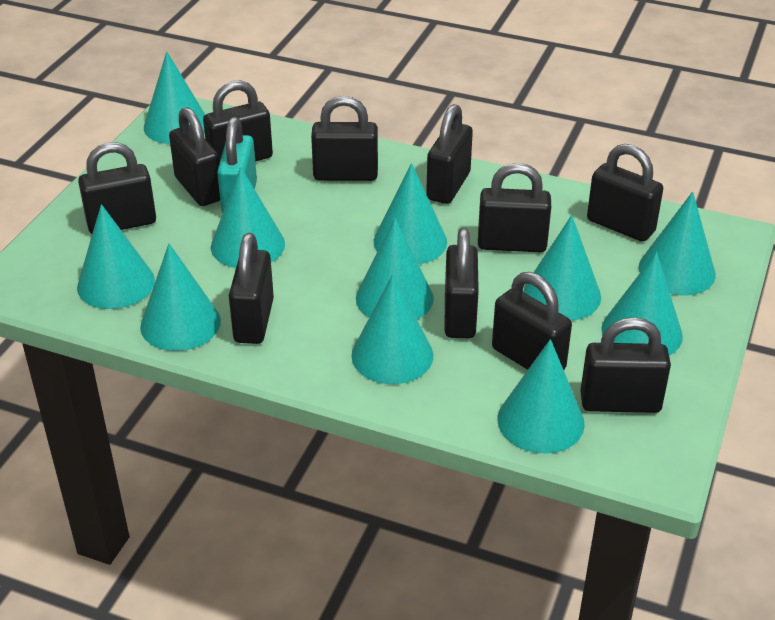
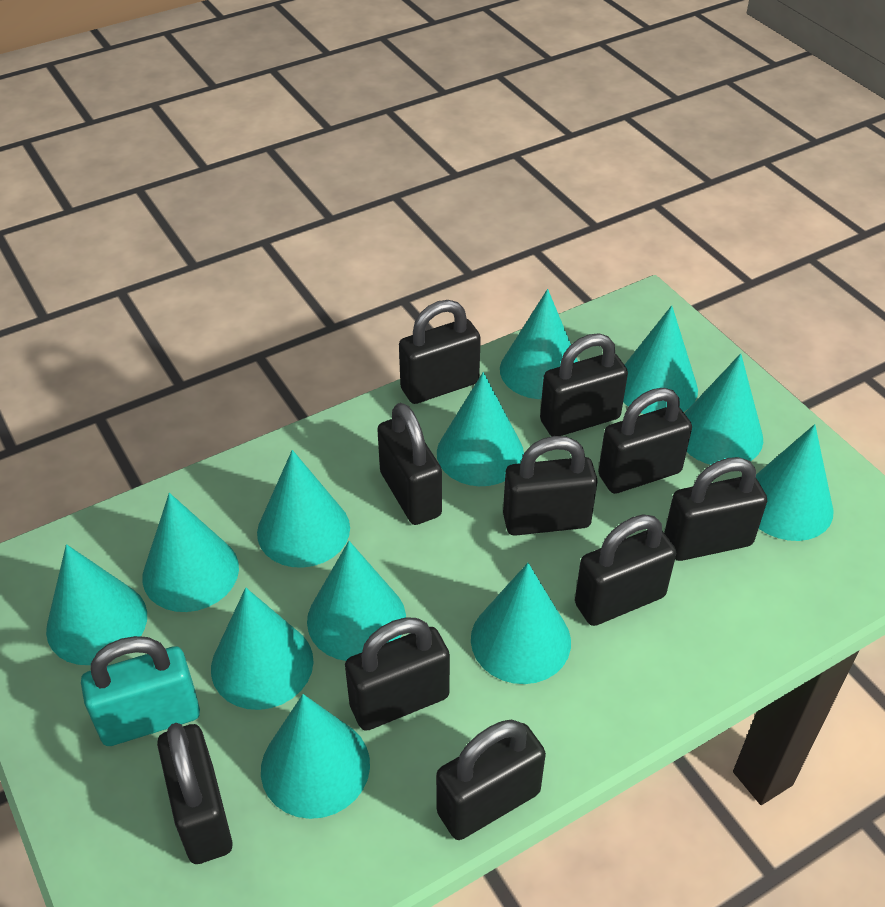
black padlock: 11 -> 10
turquoise cone: 11 -> 12

